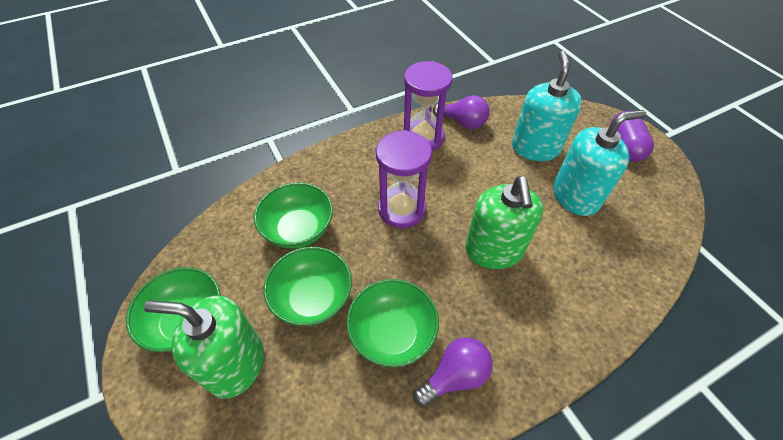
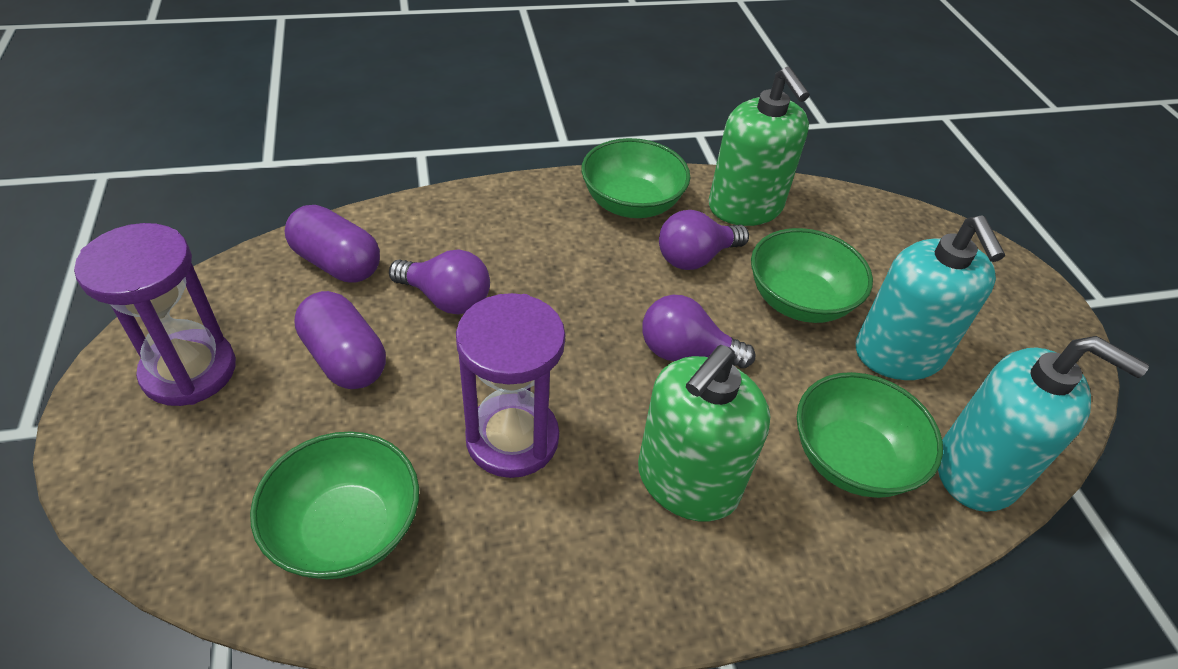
purple capsule: 1 -> 2
purple light bulb: 2 -> 3

